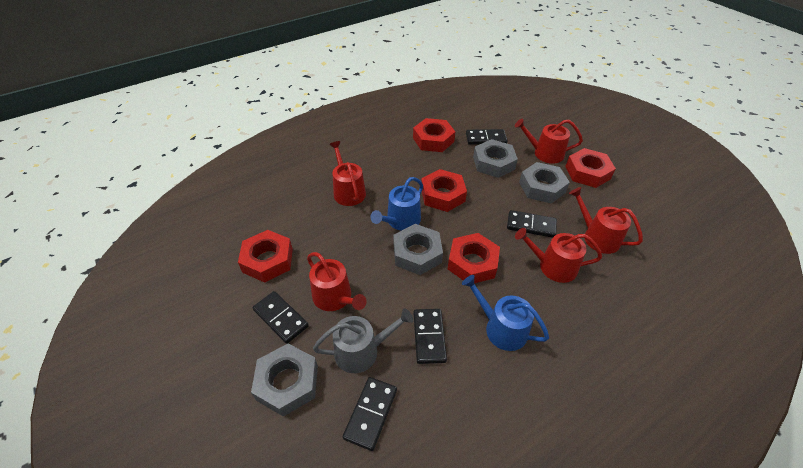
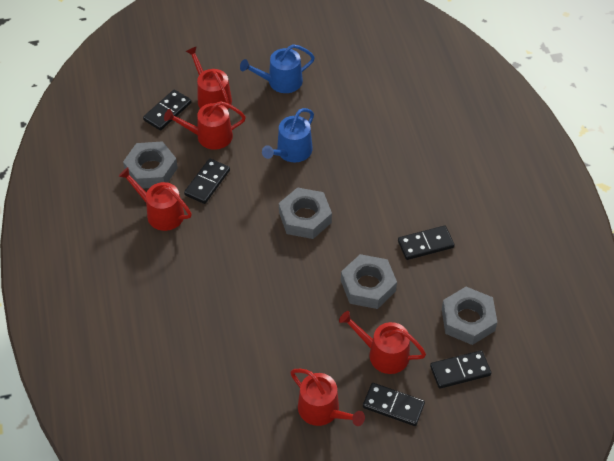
grey watering can: 1 -> 0
red nut: 5 -> 0

